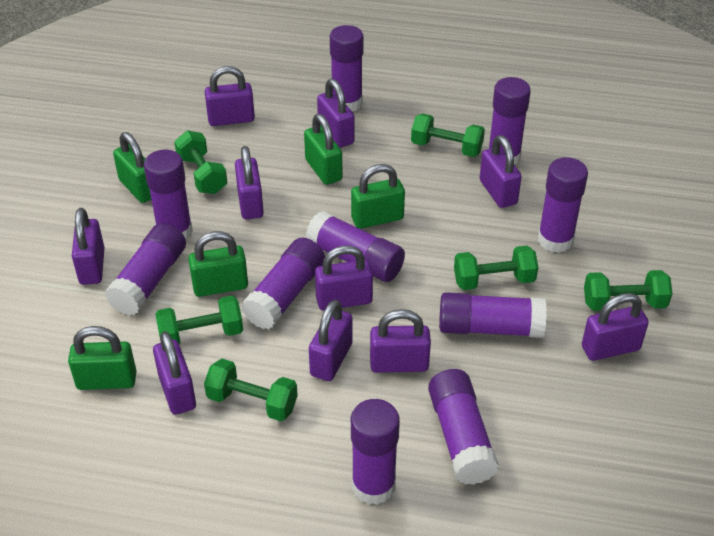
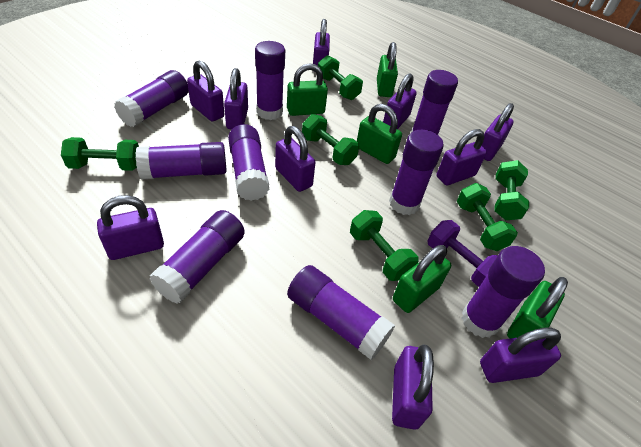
purple dumbbell: 0 -> 1
purple glue stick: 10 -> 9

